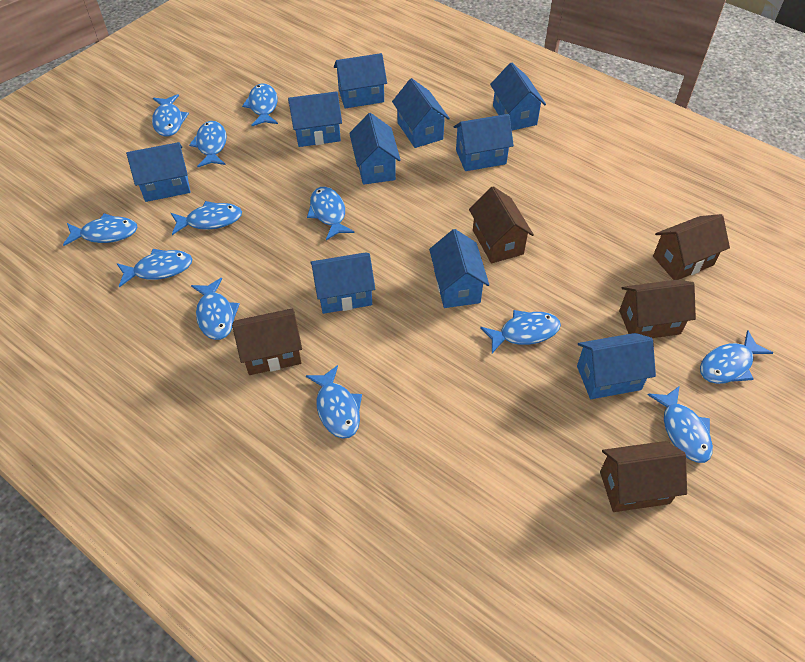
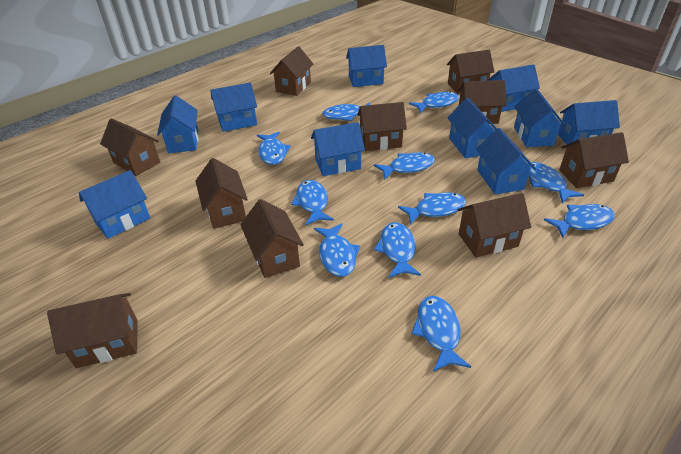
blue fish: 12 -> 11
brown house: 5 -> 10

